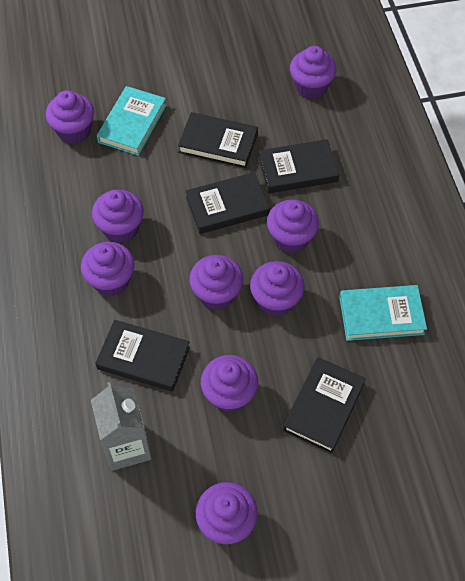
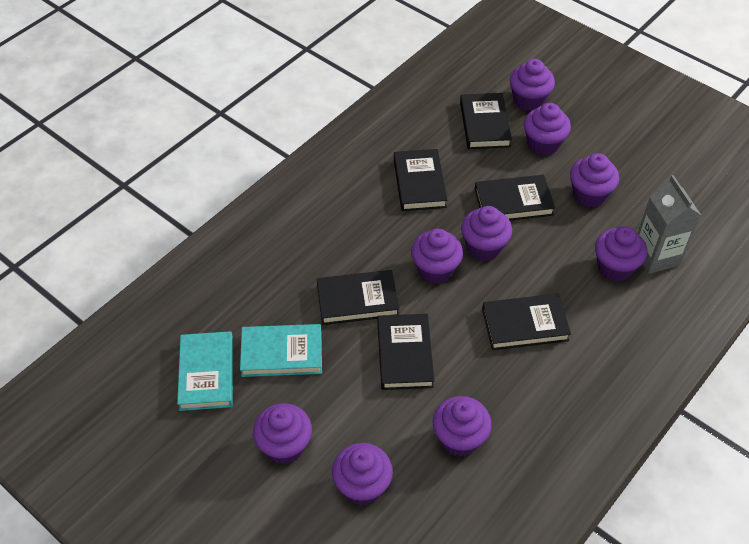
black book: 5 -> 6

